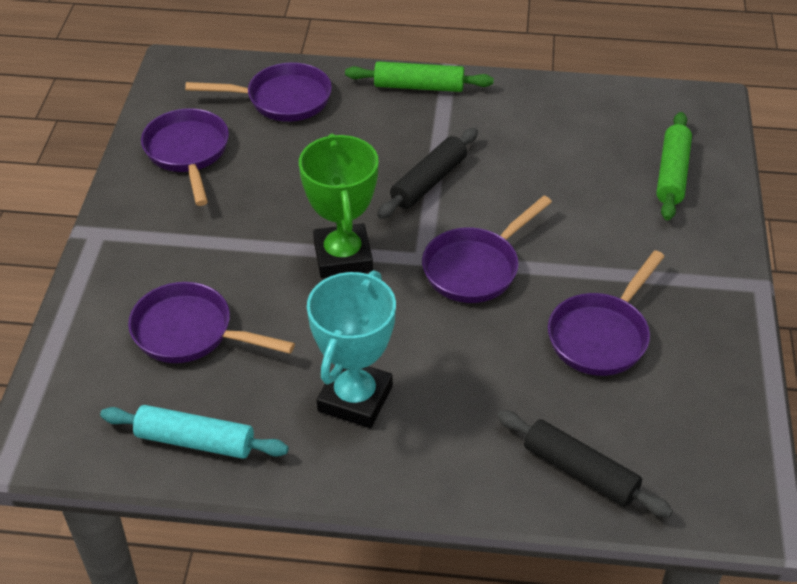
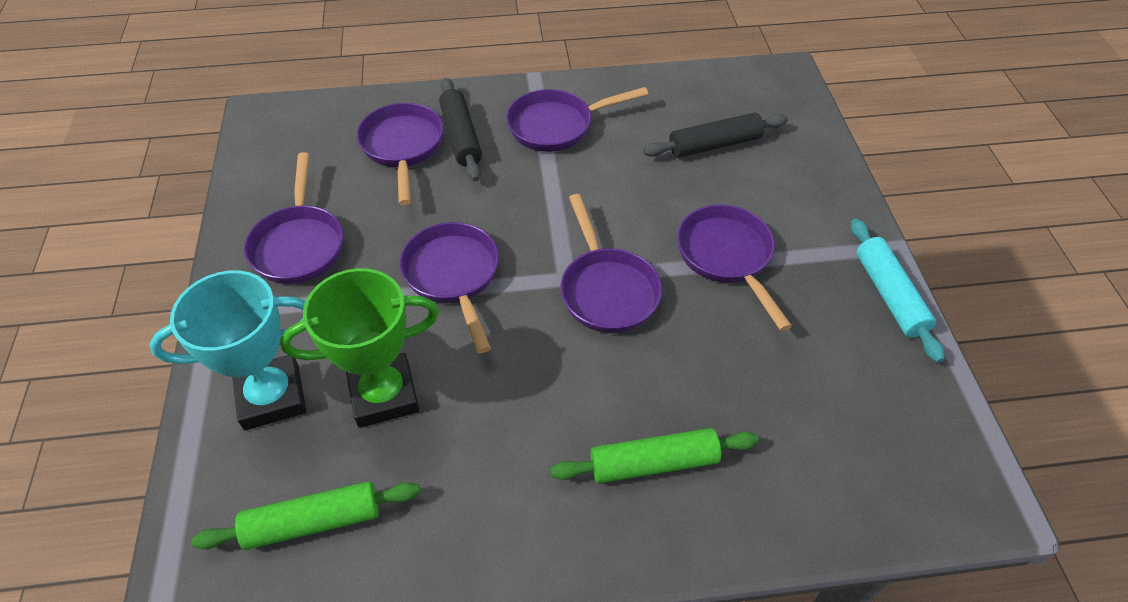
purple pan: 5 -> 6

